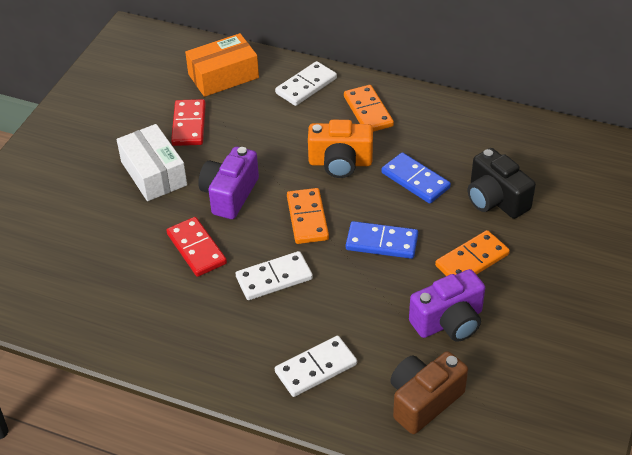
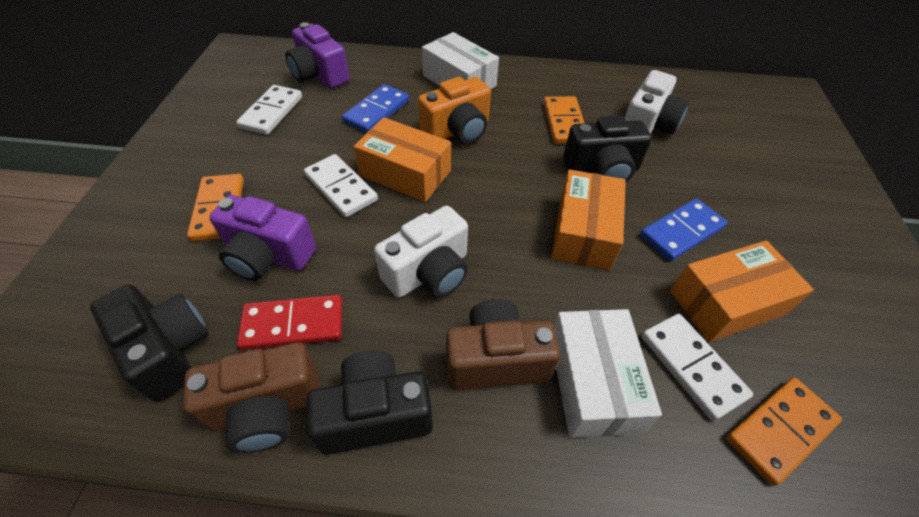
black camera: 1 -> 3
brown camera: 1 -> 2
orange box: 1 -> 3
red domino: 2 -> 1
white box: 1 -> 2
white camera: 0 -> 2

